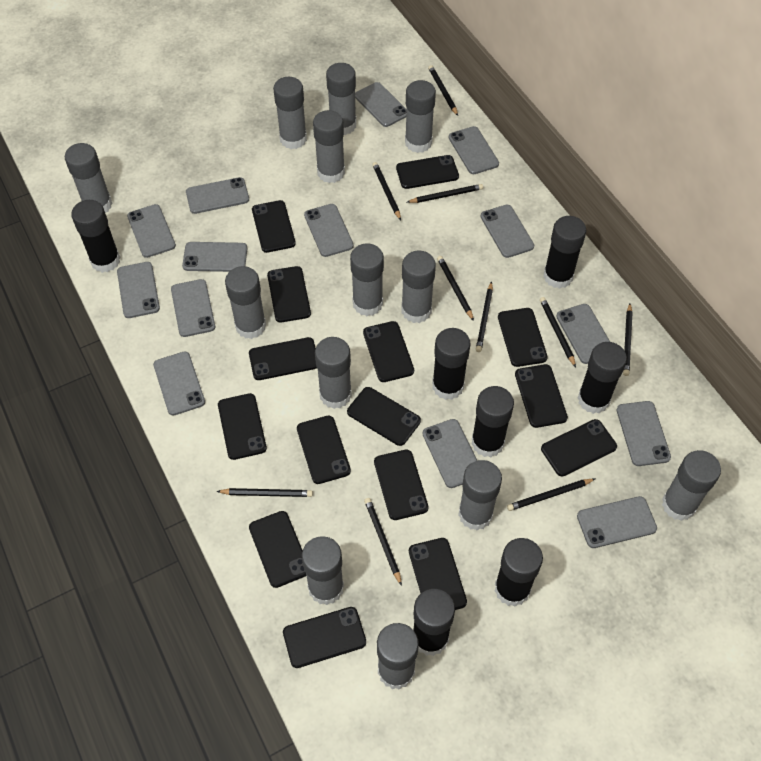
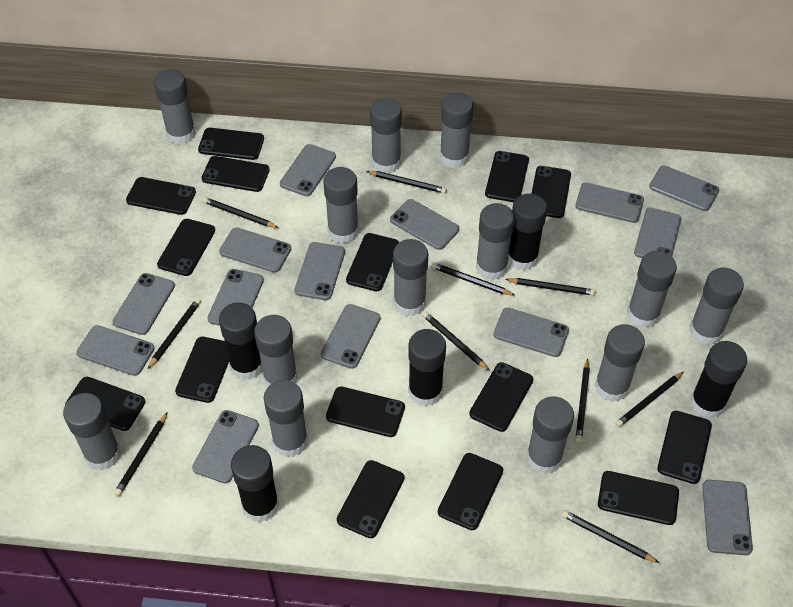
black glue stick: 7 -> 5

